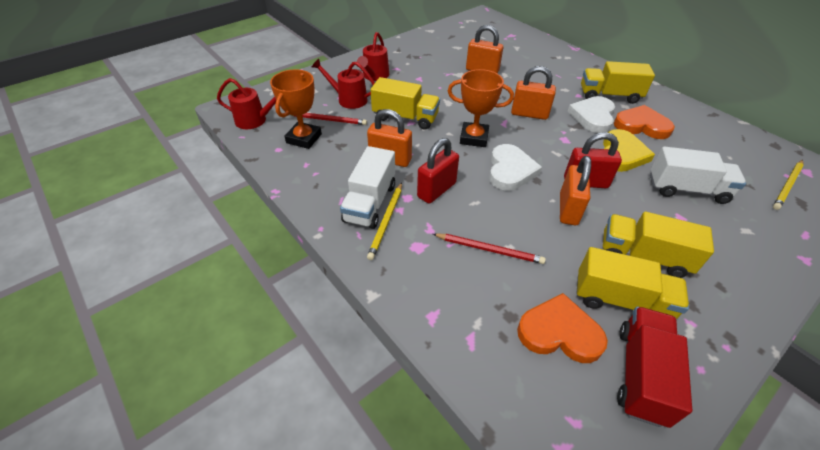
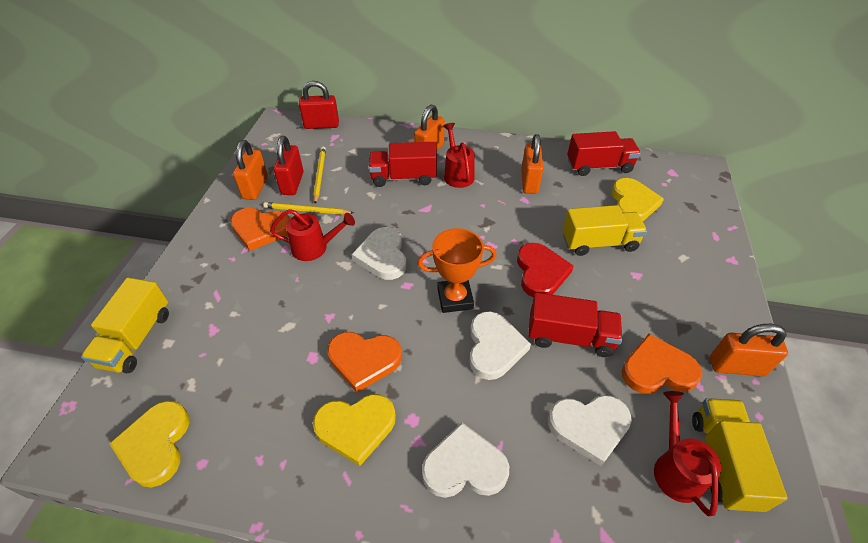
orange heart: 2 -> 3
orange trophy: 2 -> 1
red heart: 0 -> 1
red pencil: 2 -> 0
red truck: 1 -> 3
white heart: 2 -> 4
white truck: 2 -> 0
yellow heart: 1 -> 3
yellow truck: 4 -> 3

